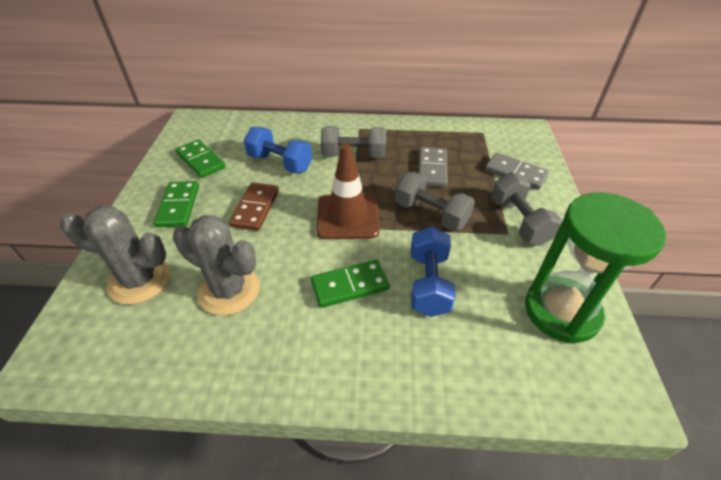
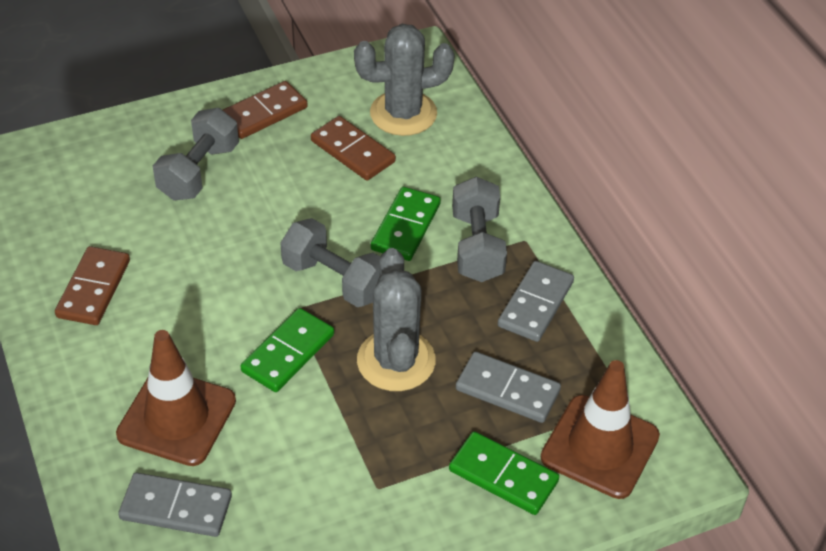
blue dumbbell: 2 -> 0
brown domino: 1 -> 3
brown traffic cone: 1 -> 2
green hourglass: 1 -> 0
grey domino: 2 -> 3

